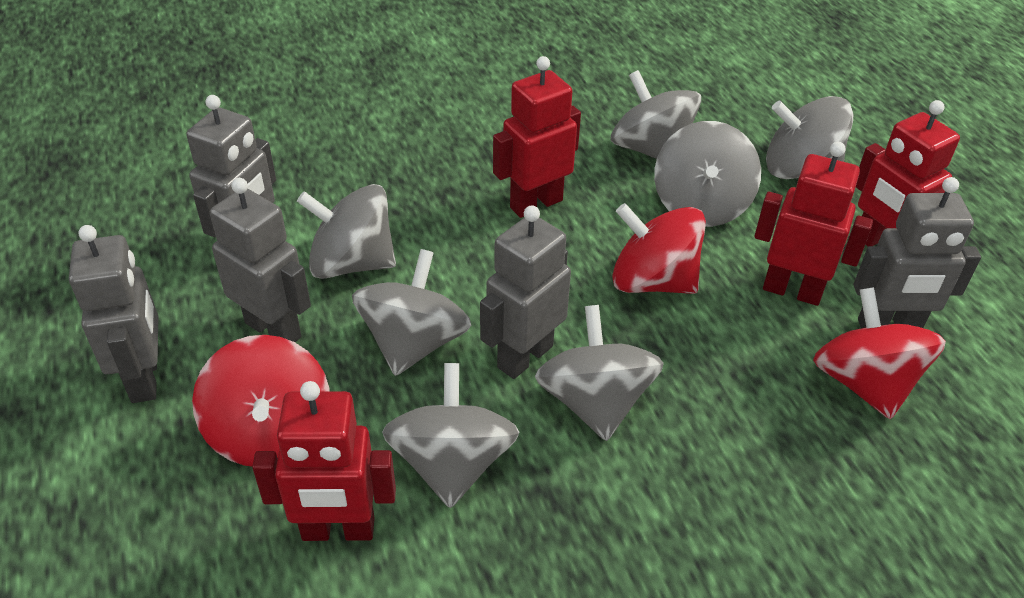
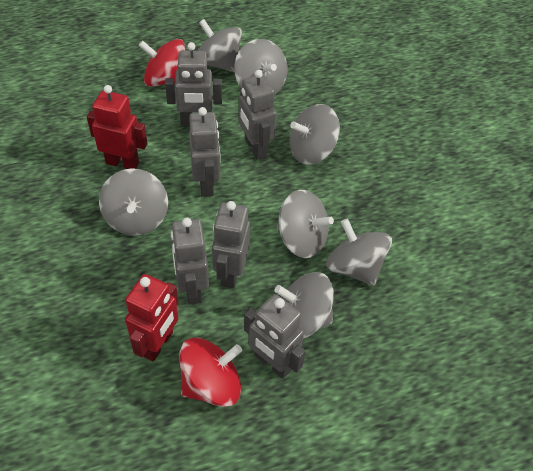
grey robot: 5 -> 6
red robot: 4 -> 2
red spinning top: 3 -> 2

